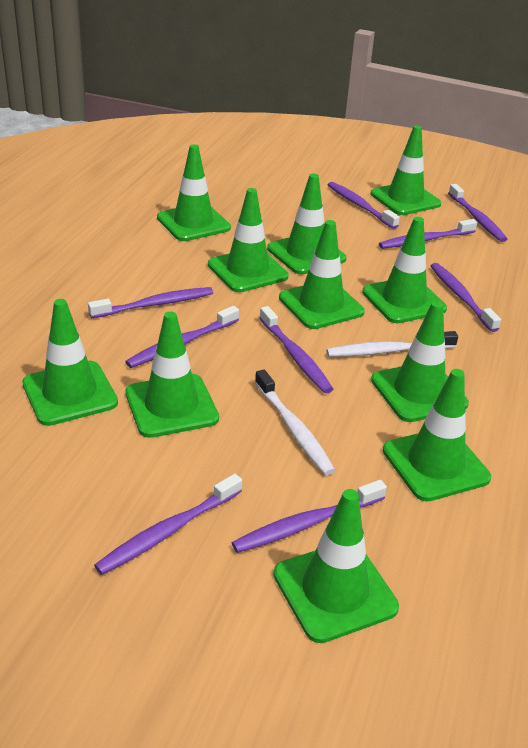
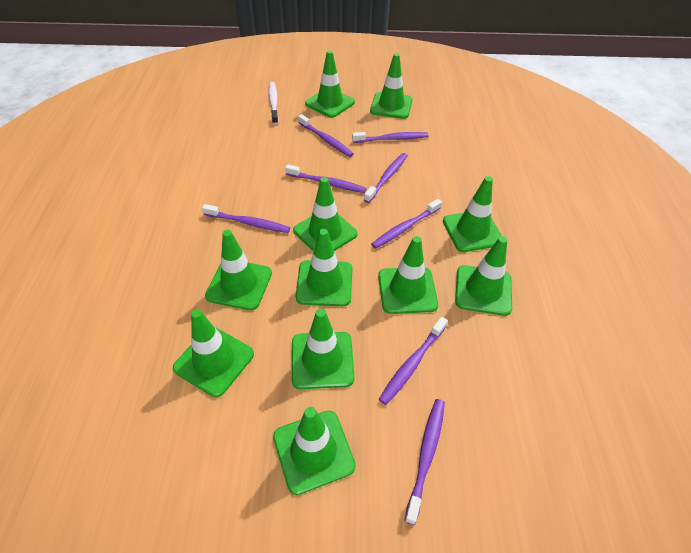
purple toothbrush: 9 -> 8
white toothbrush: 2 -> 1

